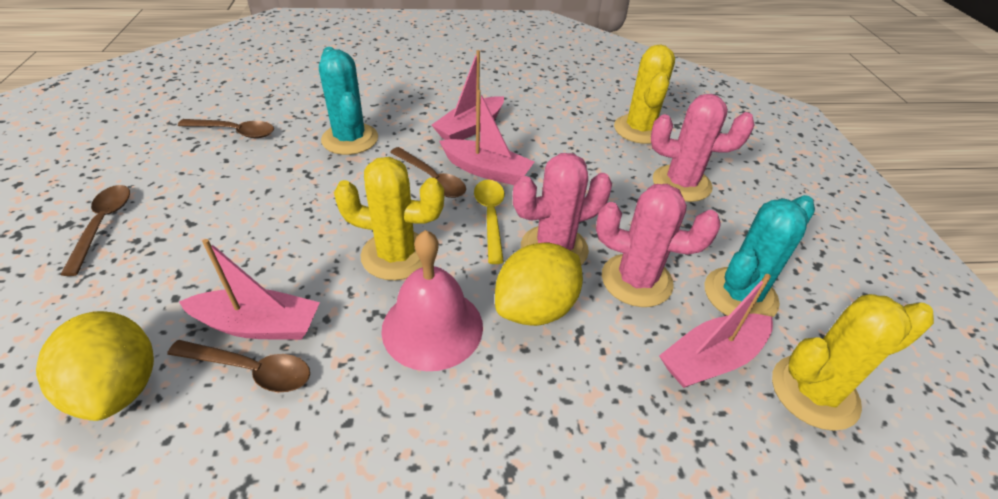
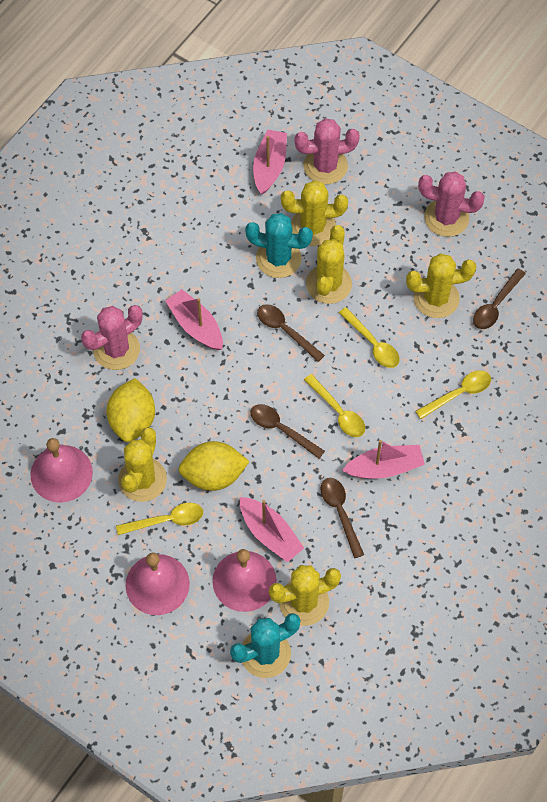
pink bell: 1 -> 3
yellow cactus: 3 -> 5
yellow spoon: 1 -> 4

